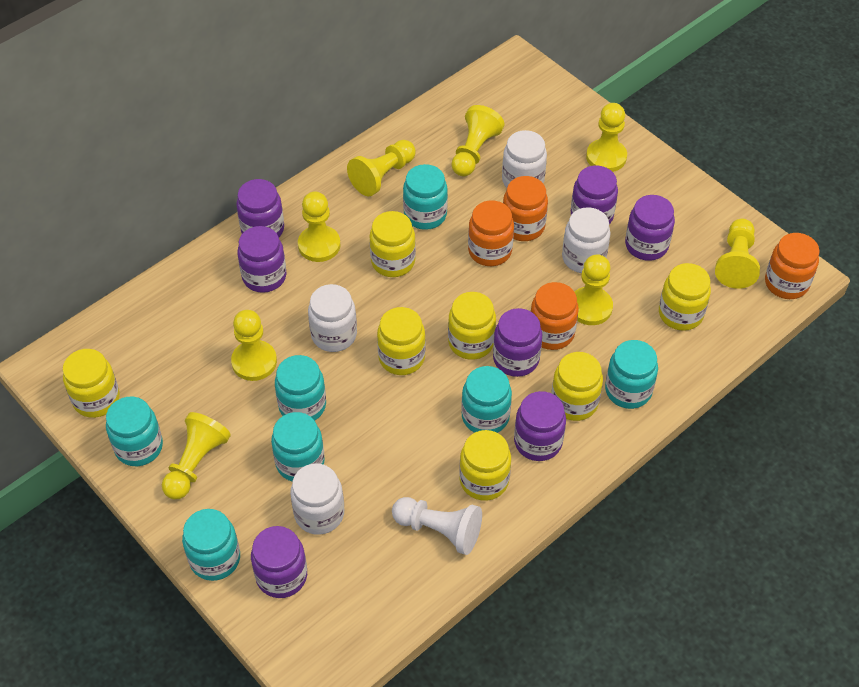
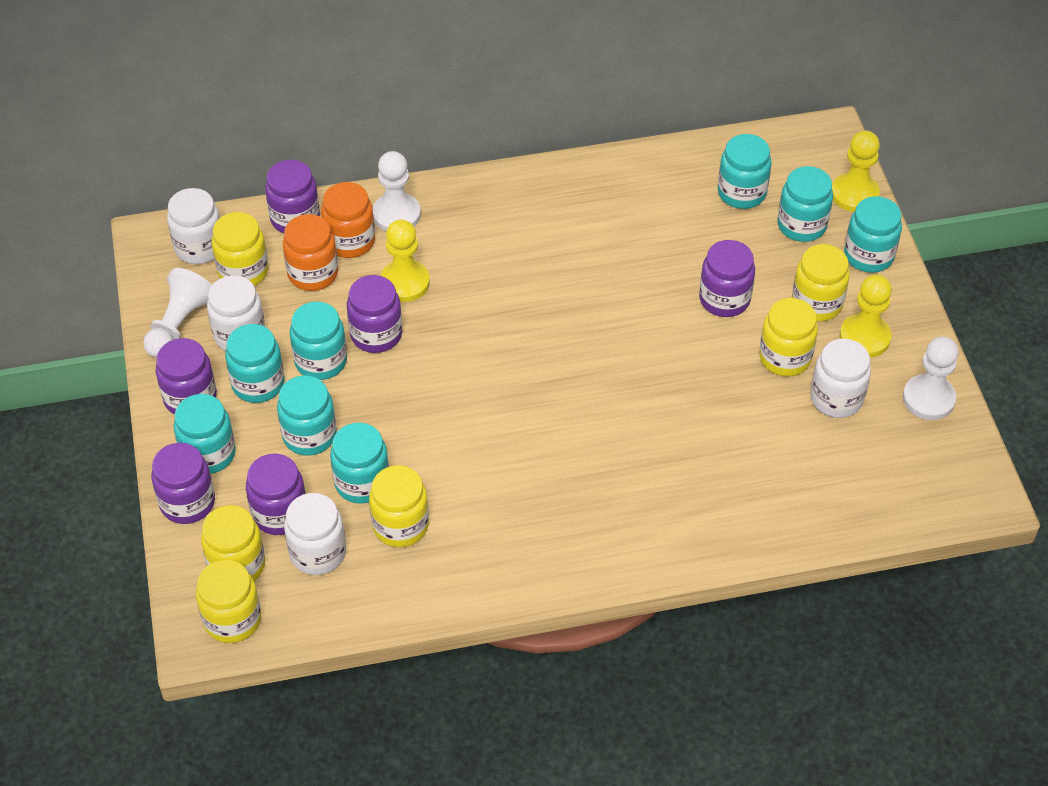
orange jar: 4 -> 2
purple jar: 7 -> 6
turquoise jar: 7 -> 8
white pawn: 1 -> 3
yellow jar: 7 -> 6
yellow pawn: 8 -> 3

